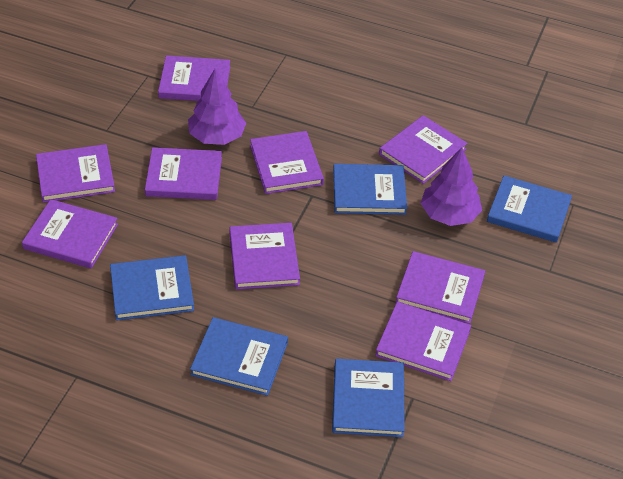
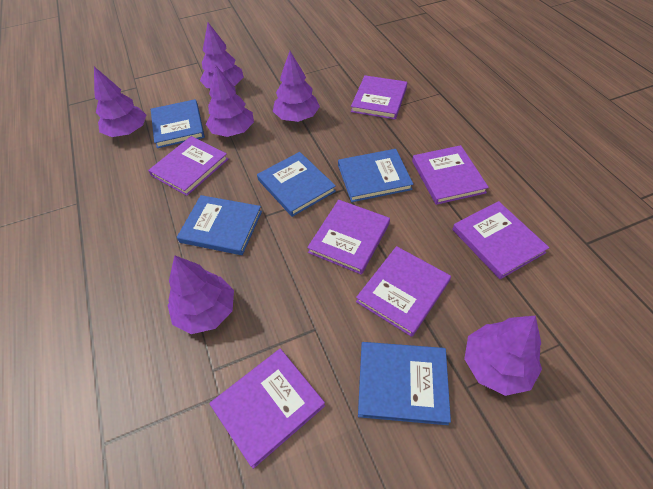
purple book: 9 -> 7
purple tree: 2 -> 6

